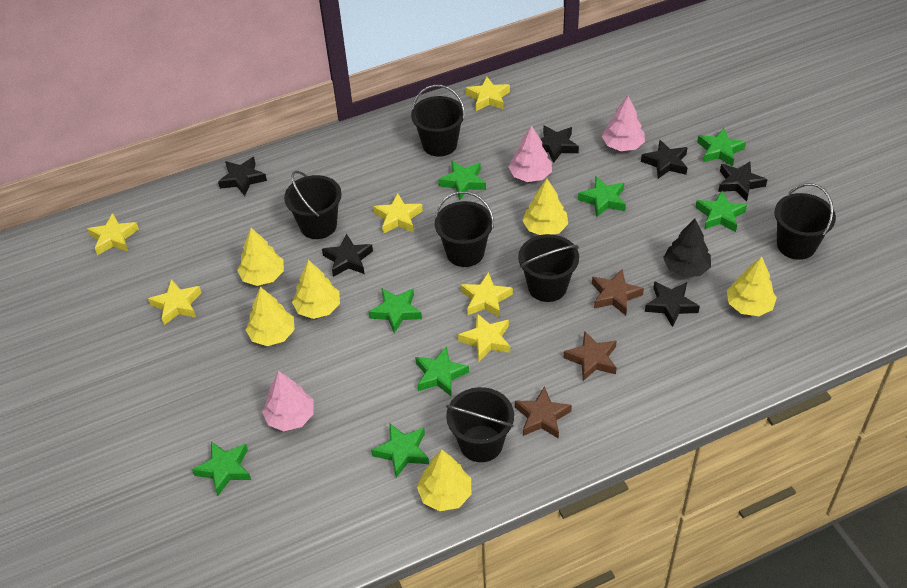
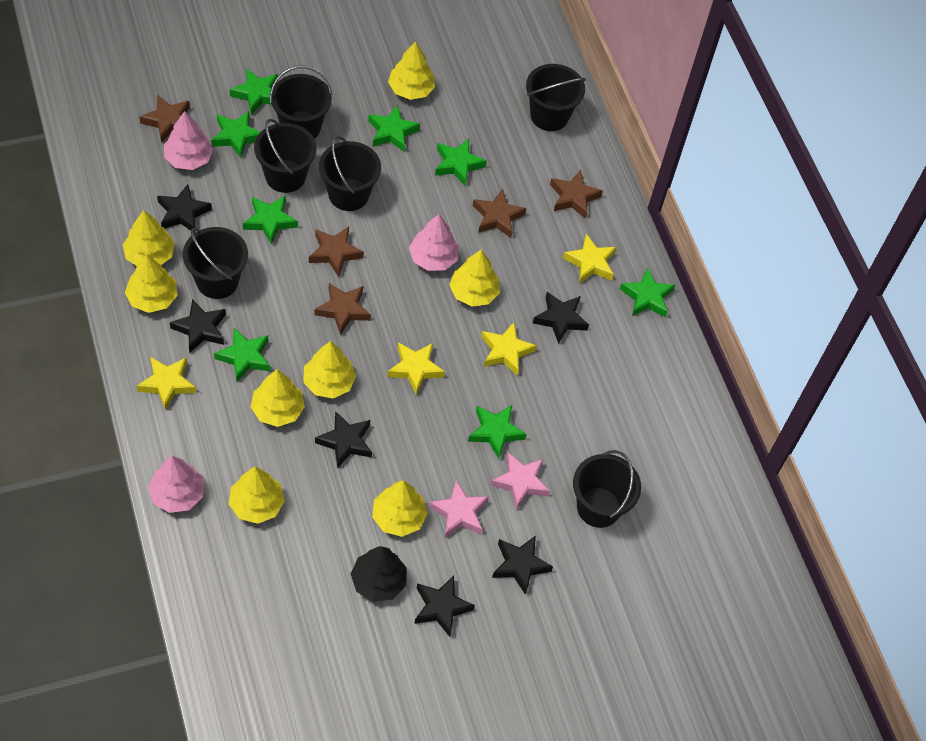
brown star: 3 -> 5
pink star: 0 -> 2
yellow star: 6 -> 4
yellow tree: 6 -> 8

